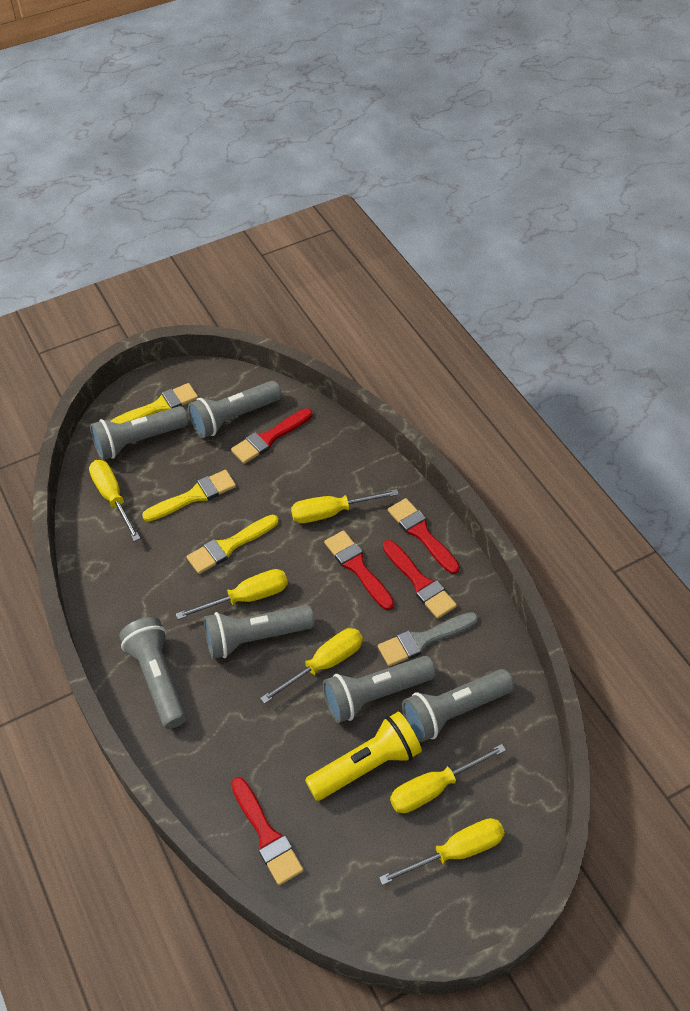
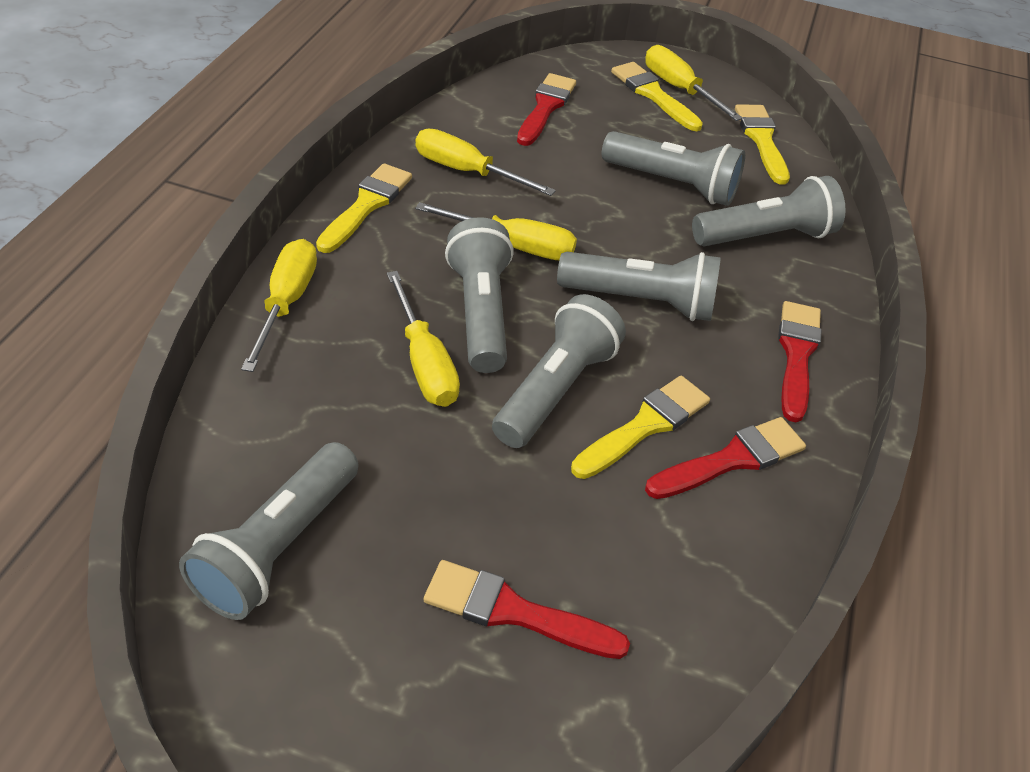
grey brush: 1 -> 0
red brush: 5 -> 4
yellow brush: 3 -> 4
yellow flashlight: 1 -> 0
yellow screwdriver: 6 -> 5

